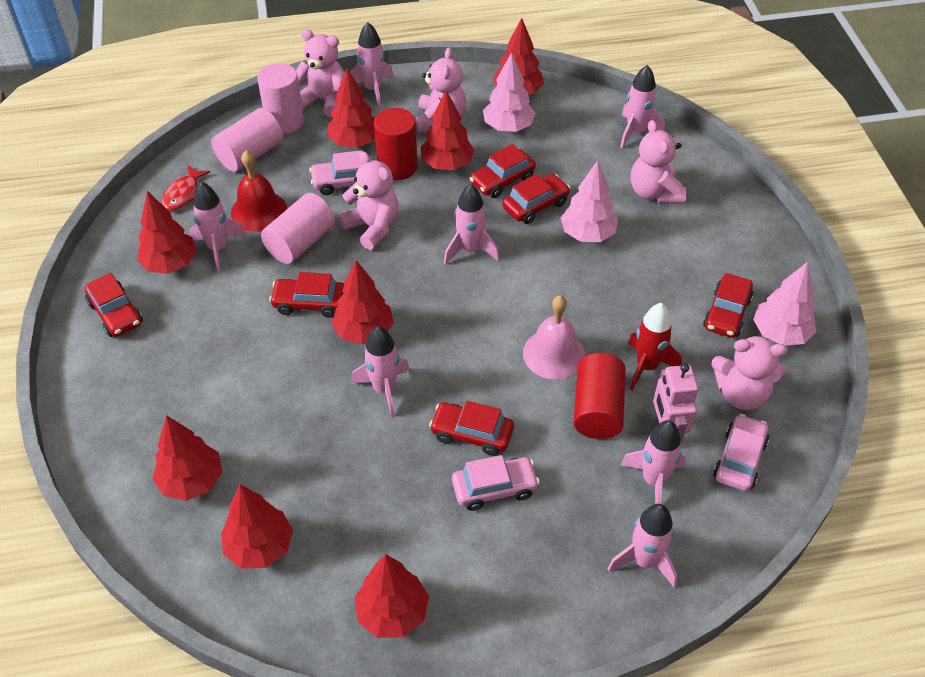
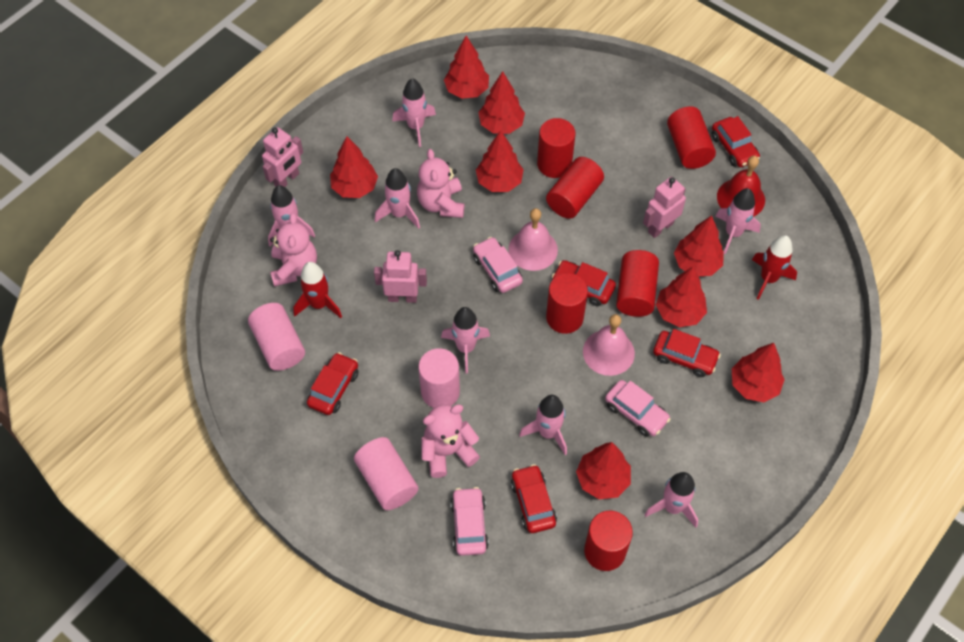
pink bell: 1 -> 2
pink robot: 1 -> 3
pink teddy bear: 5 -> 3
pink tree: 3 -> 0
red car: 6 -> 5
red cylinder: 2 -> 6
red fish: 1 -> 0
red rocket: 1 -> 2

